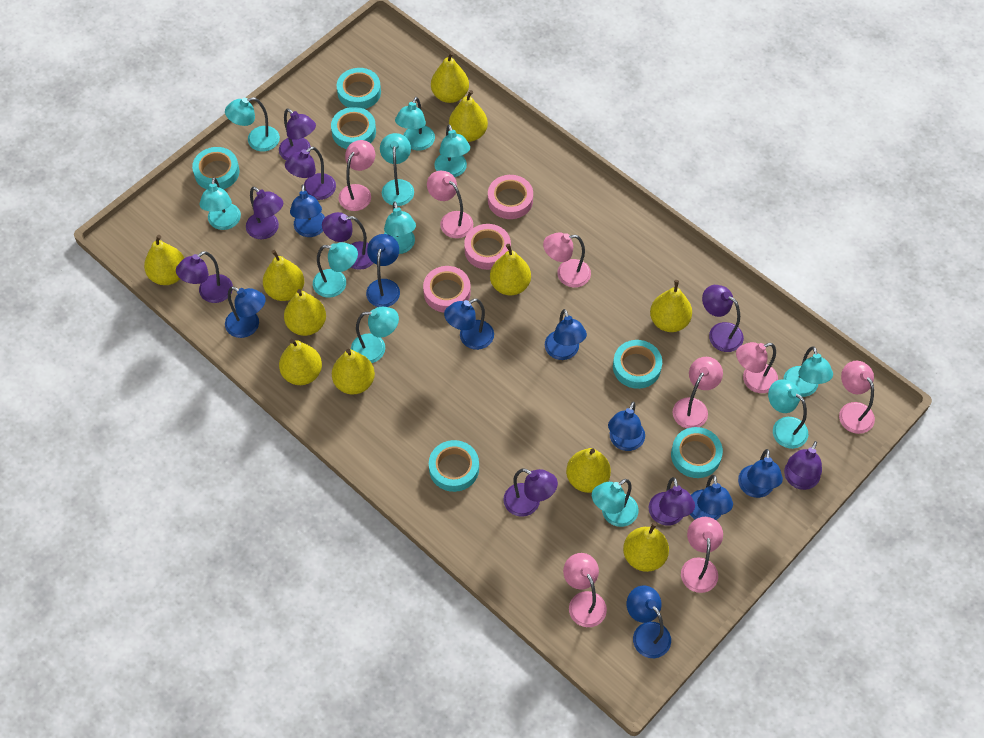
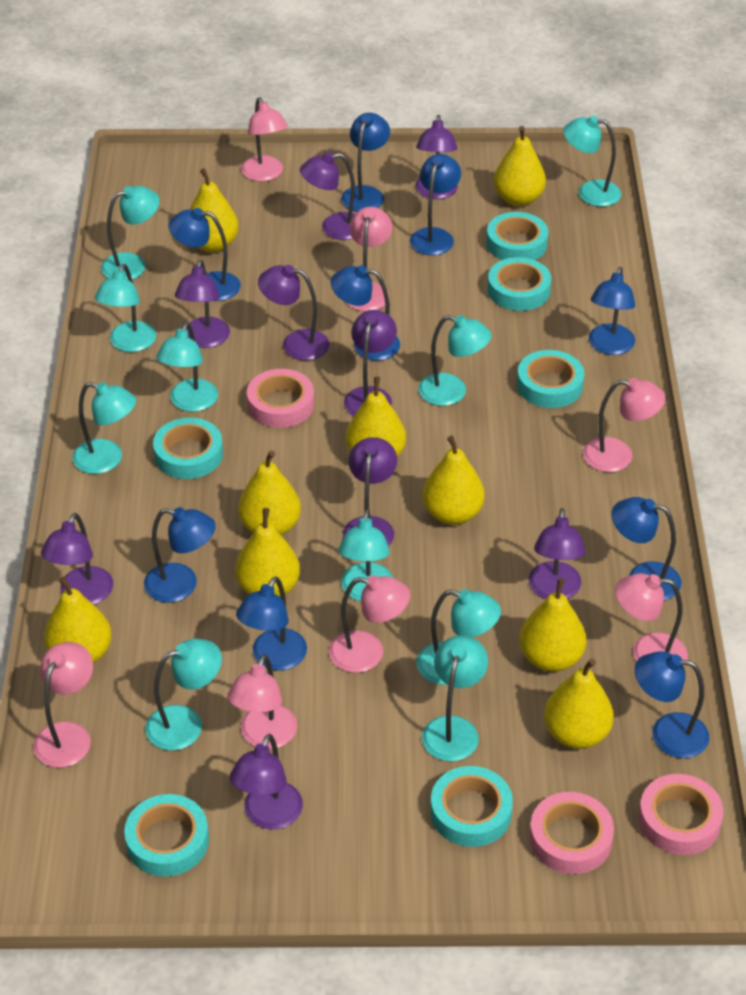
pink lamp: 8 -> 7
turquoise lamp: 11 -> 10
yellow pear: 11 -> 9

